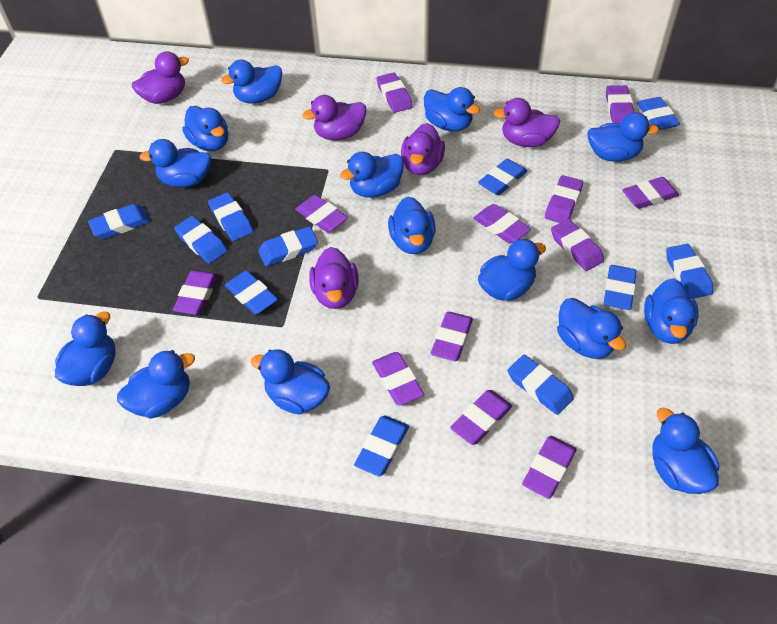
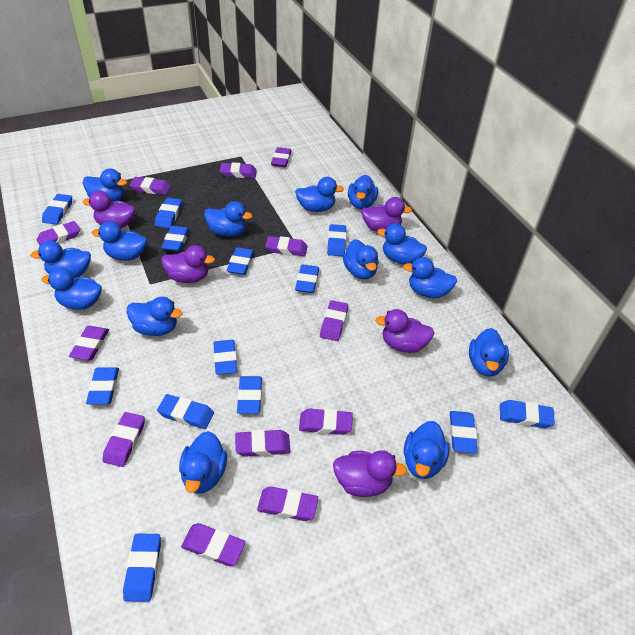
blue eraser: 11 -> 13

